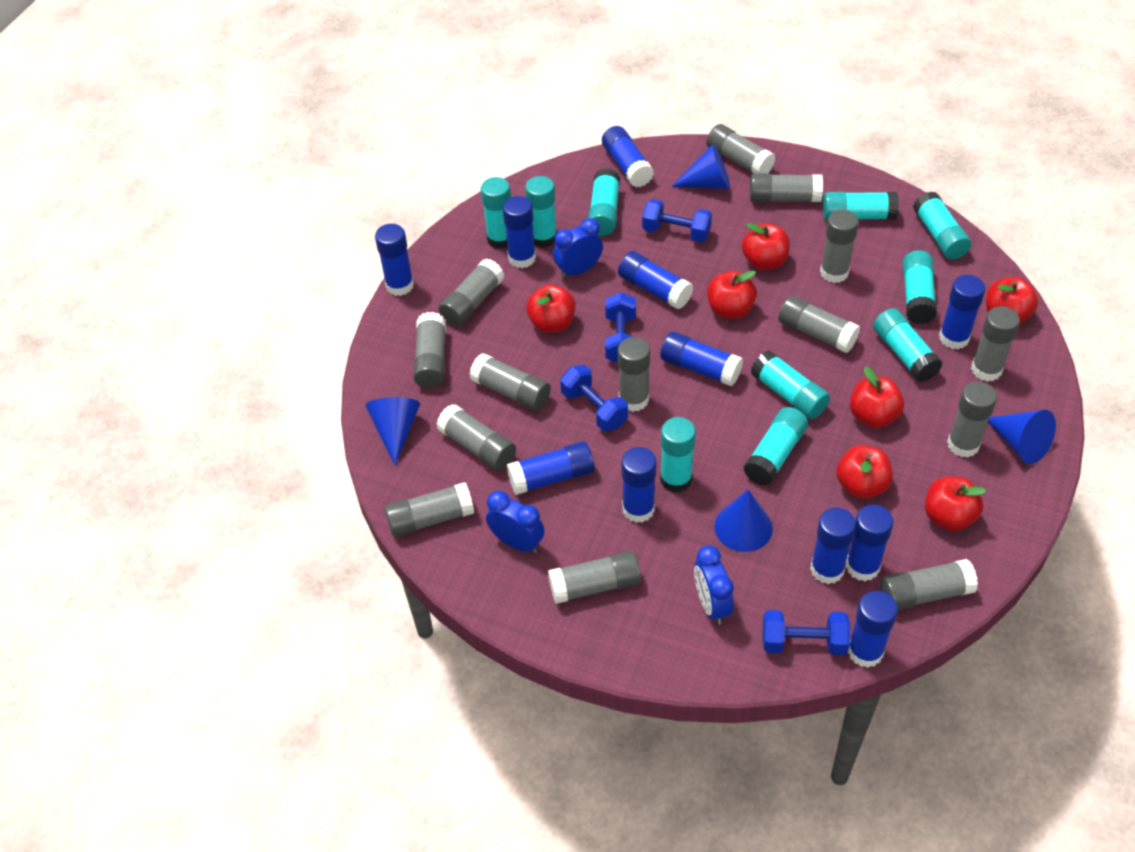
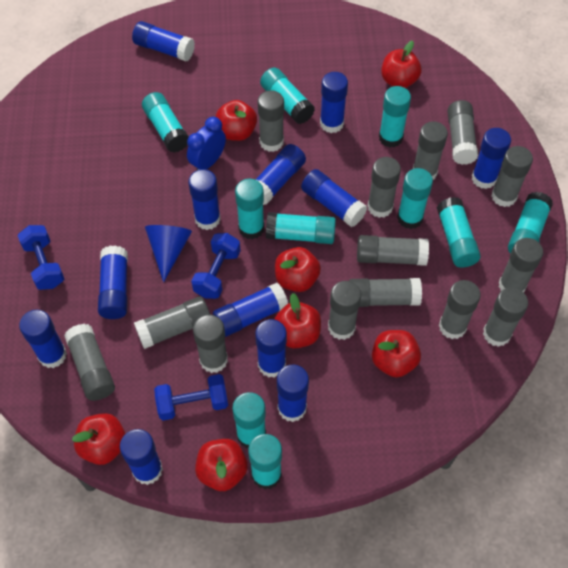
blue clock: 3 -> 1
blue cone: 4 -> 1
blue dumbbell: 4 -> 3
blue glue stick: 11 -> 12

